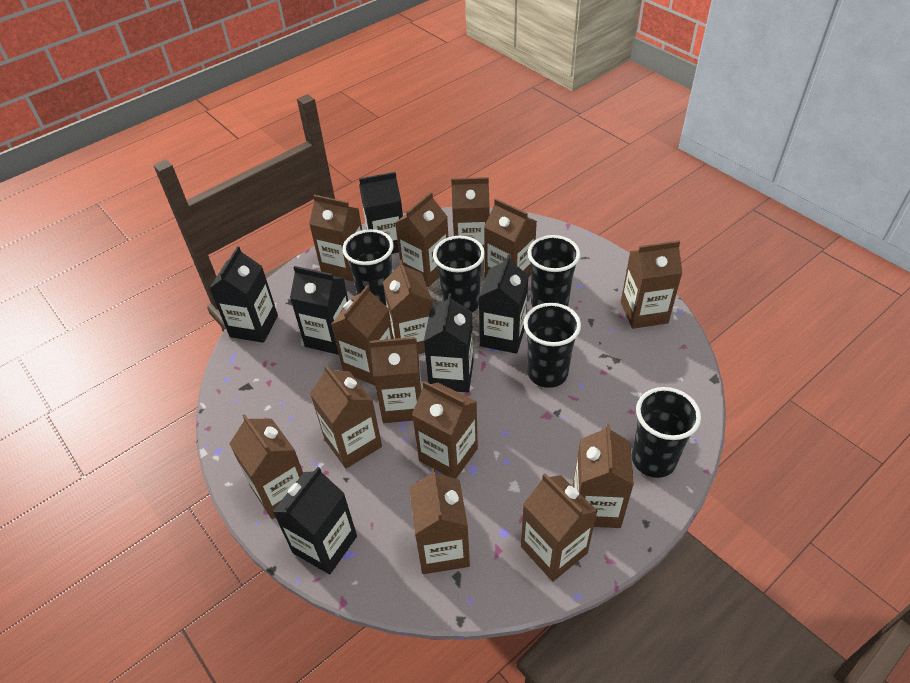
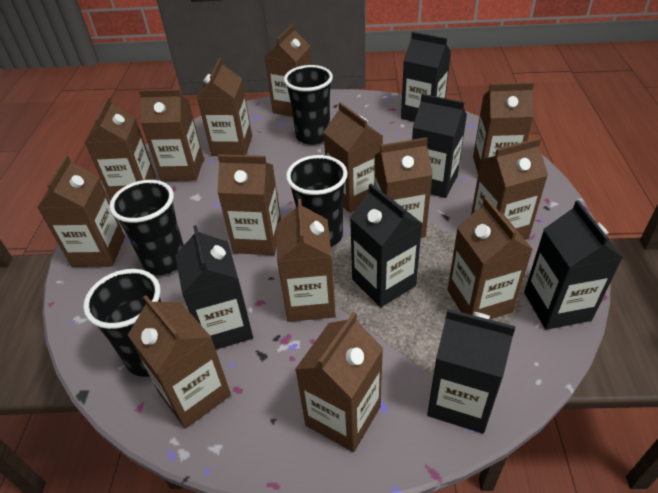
black cup: 5 -> 4

